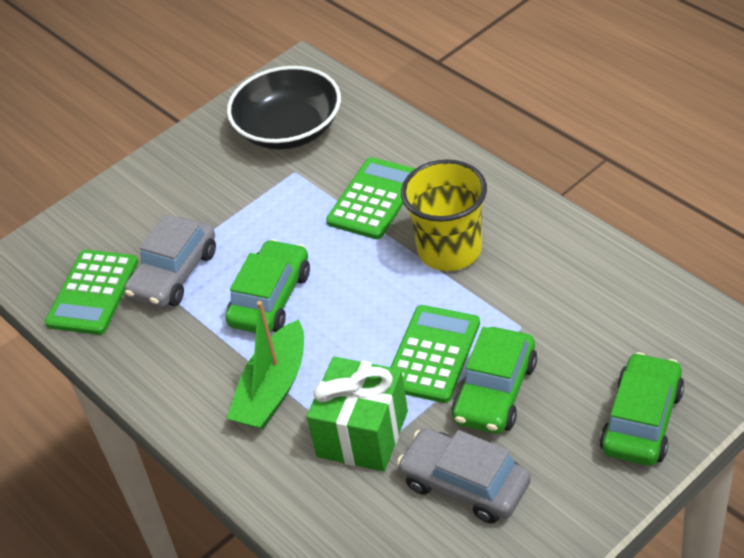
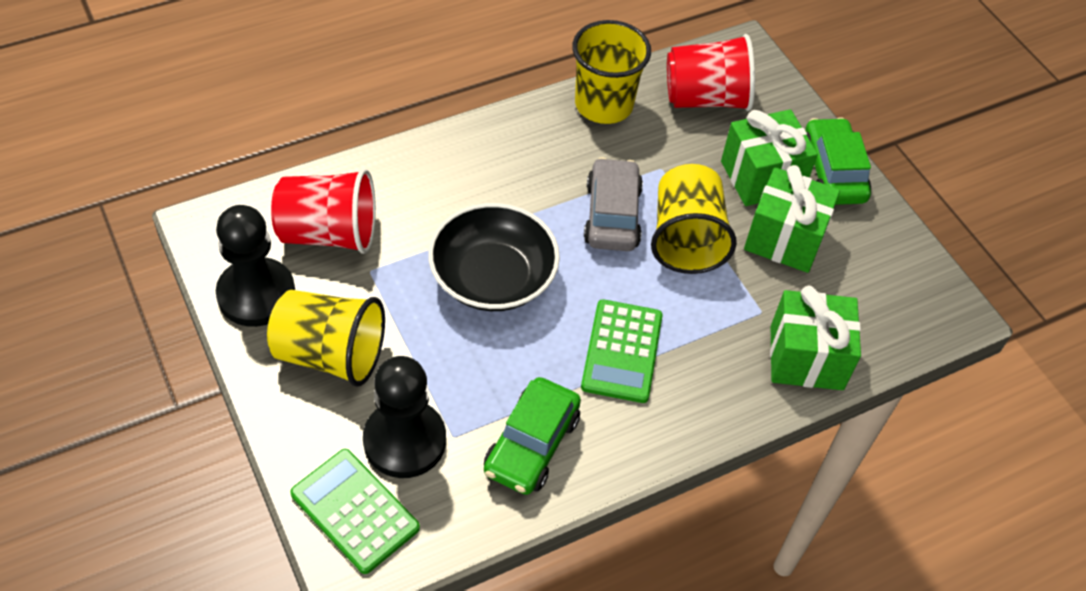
black pawn: 0 -> 2
green boat: 1 -> 0
green calculator: 3 -> 2
green car: 3 -> 2
green gift: 1 -> 3
grey car: 2 -> 1
red cup: 0 -> 2
yellow cup: 1 -> 3

